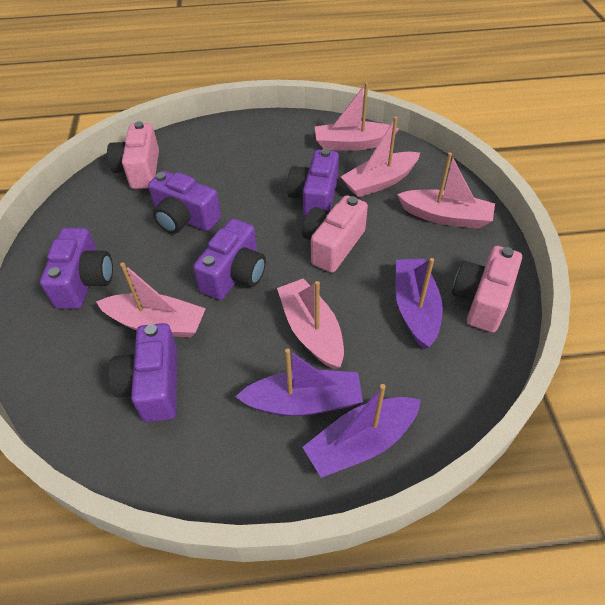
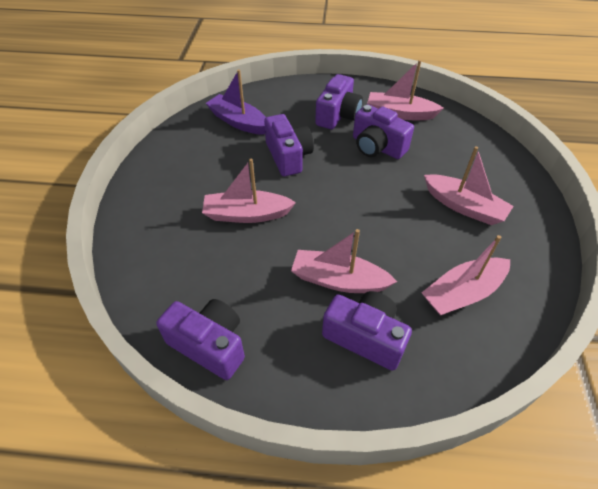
pink camera: 3 -> 0
purple boat: 3 -> 1

